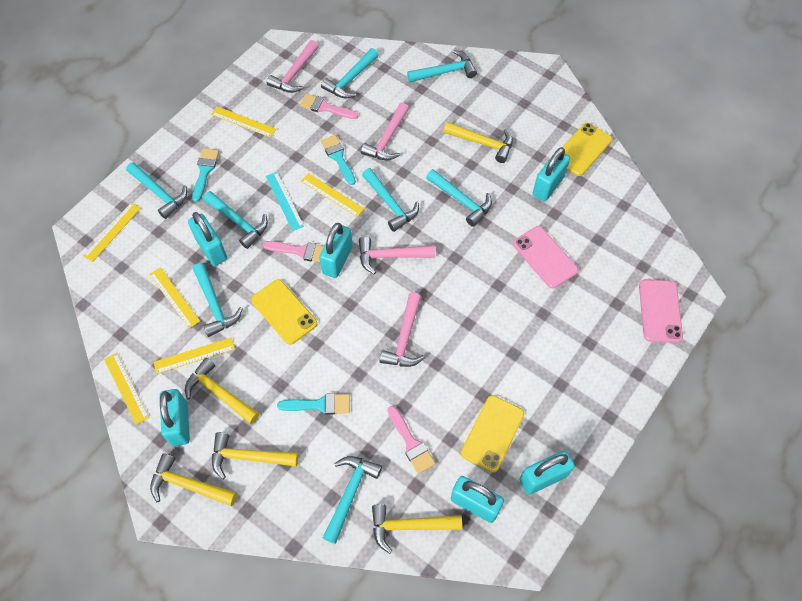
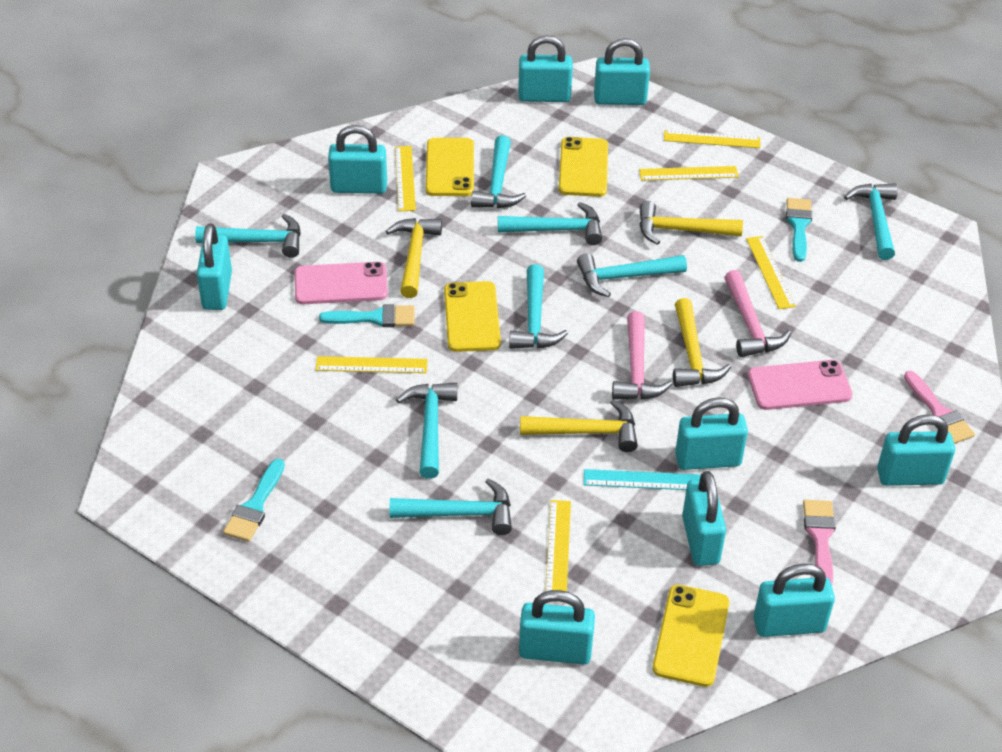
pink brush: 3 -> 2
pink hammer: 4 -> 2
turquoise padlock: 6 -> 9
yellow hammer: 5 -> 4
yellow phone: 3 -> 4

